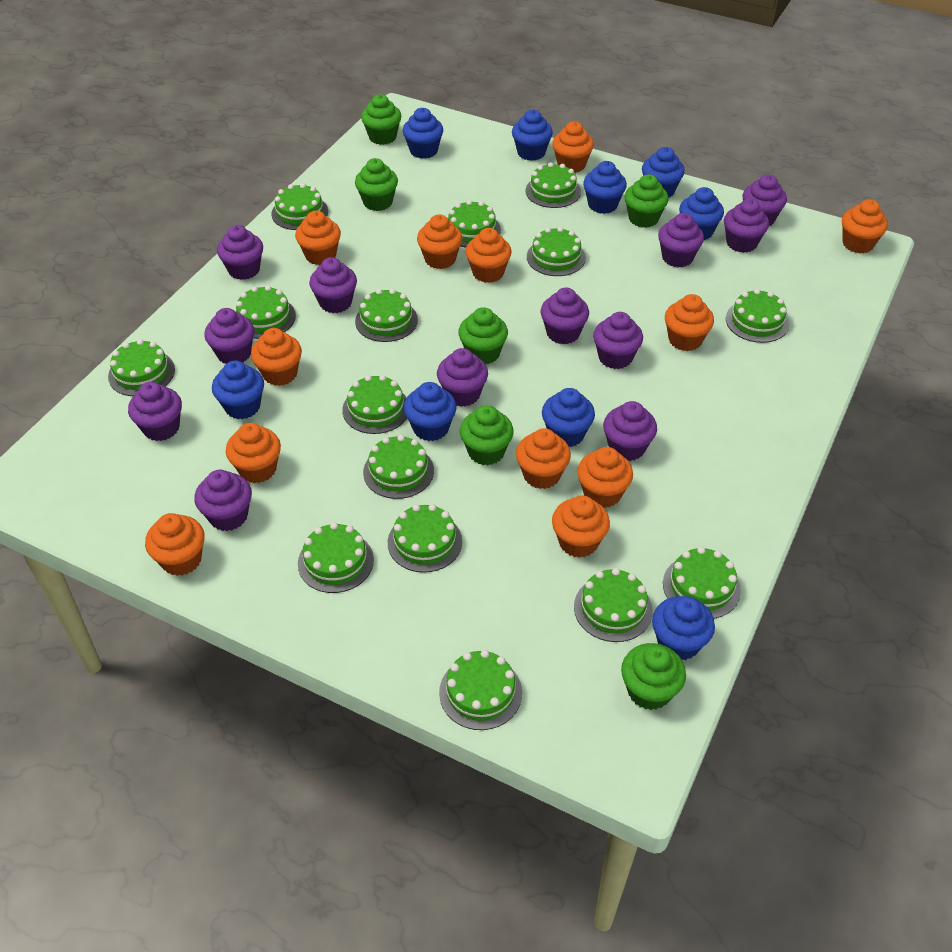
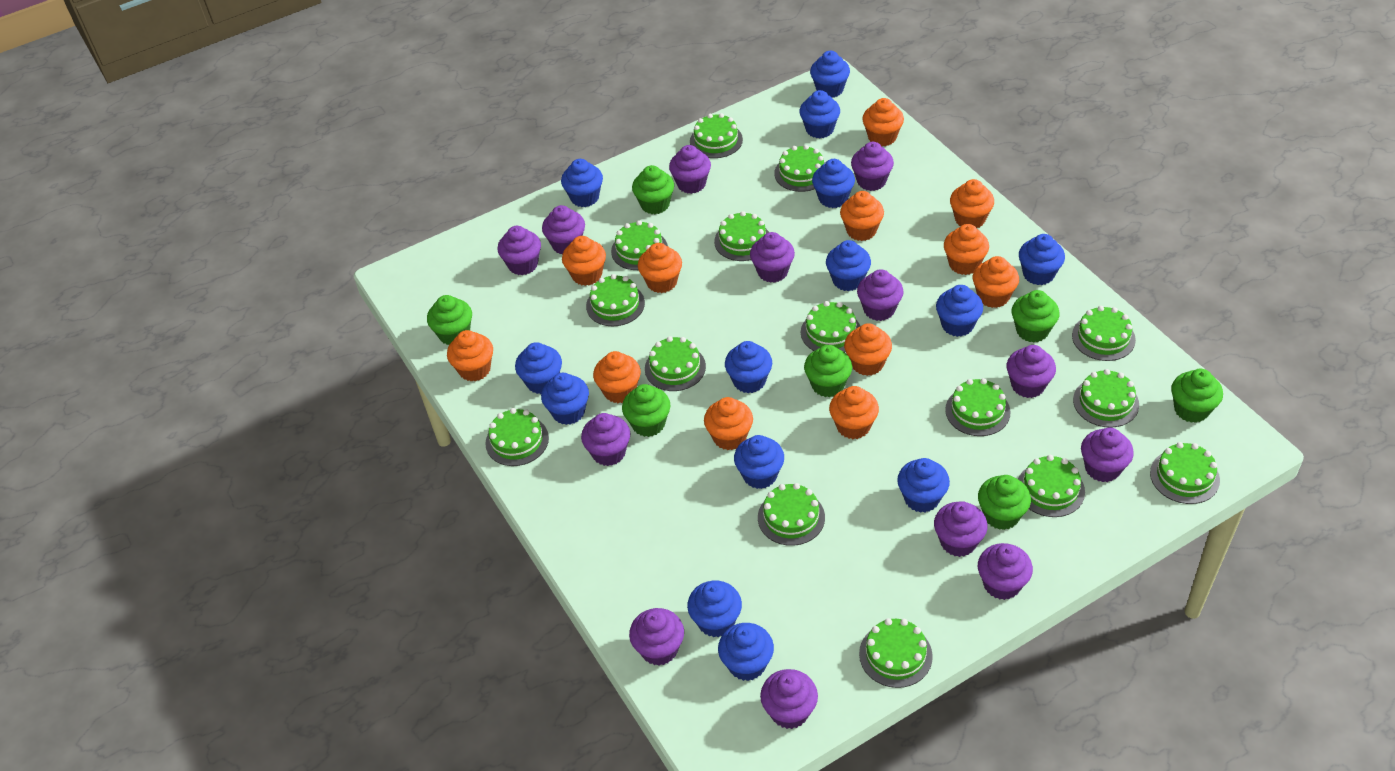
blue cupcake: 9 -> 14
green cupcake: 6 -> 7
purple cupcake: 12 -> 13

